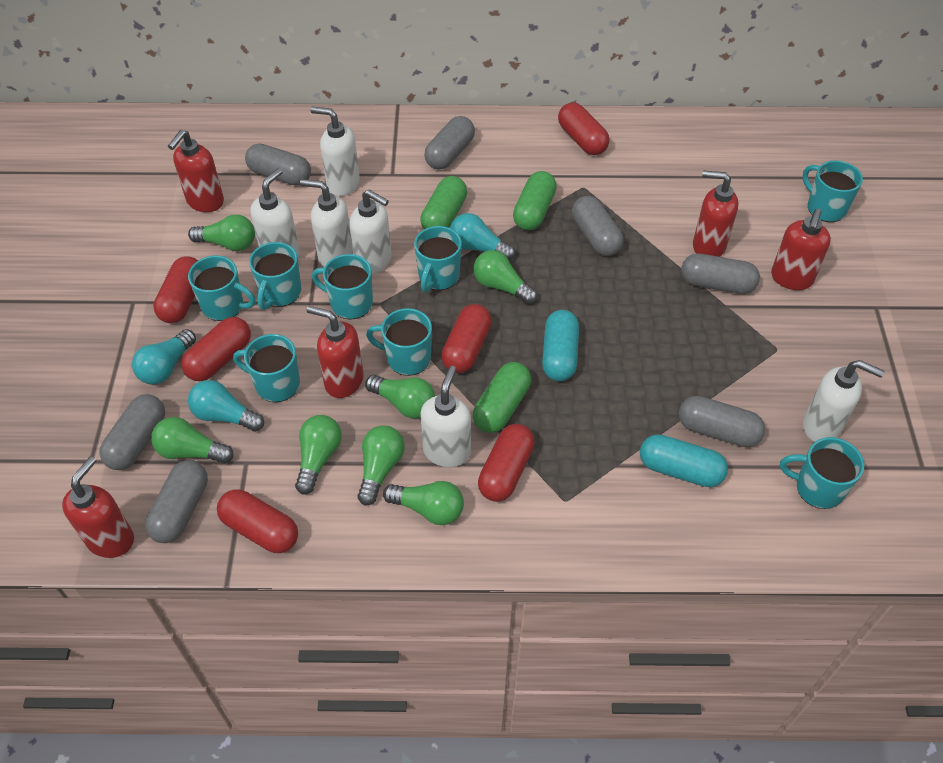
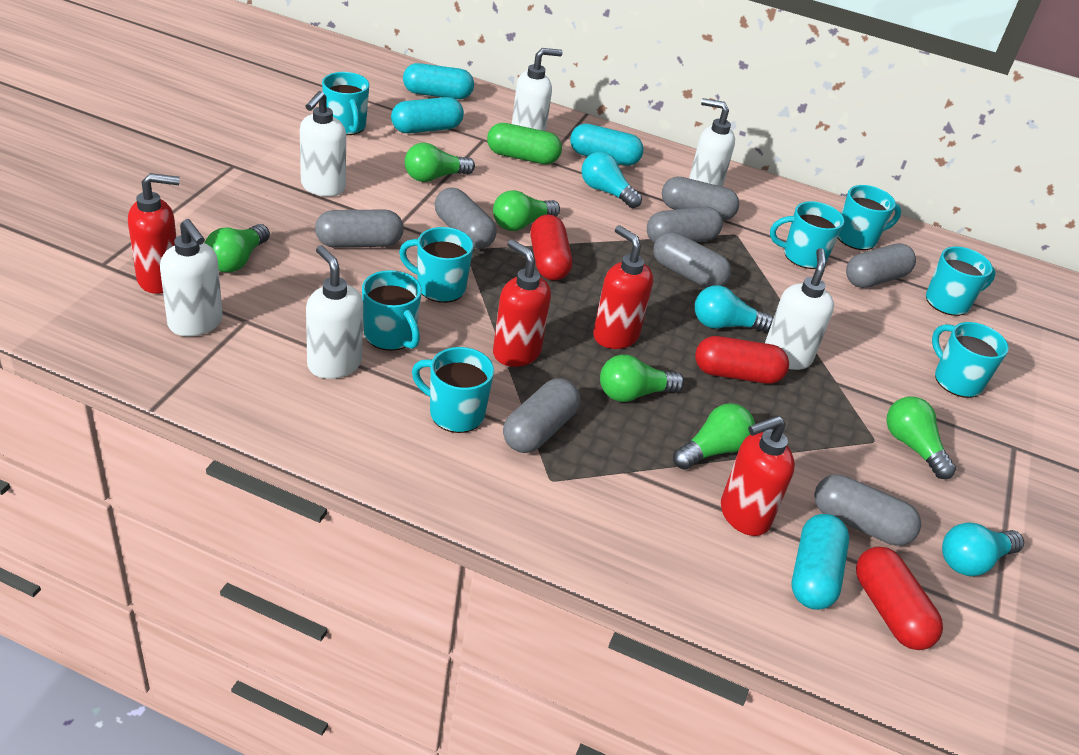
green capsule: 3 -> 1
green light bulb: 7 -> 6
grey capsule: 7 -> 8
red capsule: 6 -> 3
red soap dispenser: 5 -> 4
turquoise capsule: 2 -> 4

